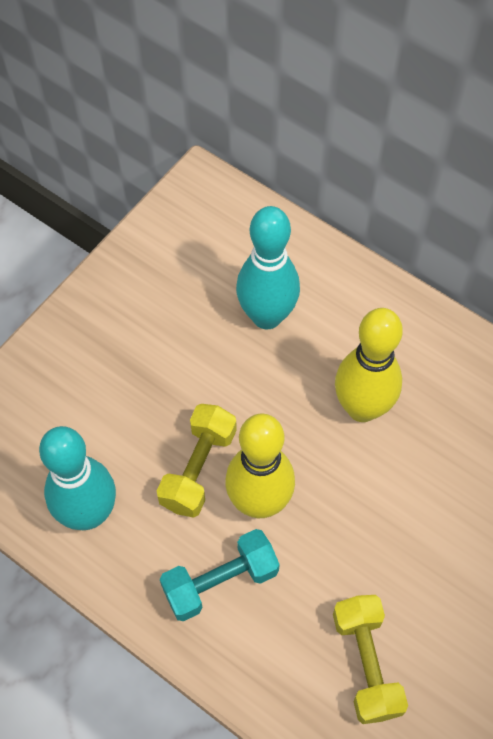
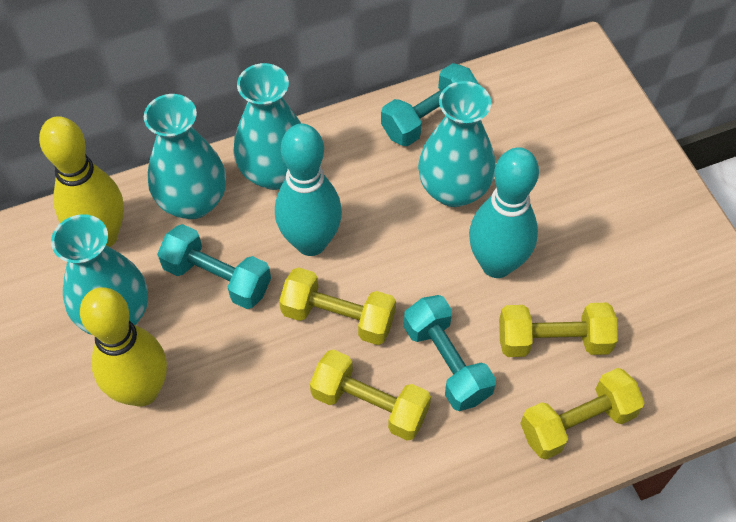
turquoise dumbbell: 1 -> 3
turquoise vase: 0 -> 4
yellow dumbbell: 2 -> 4

